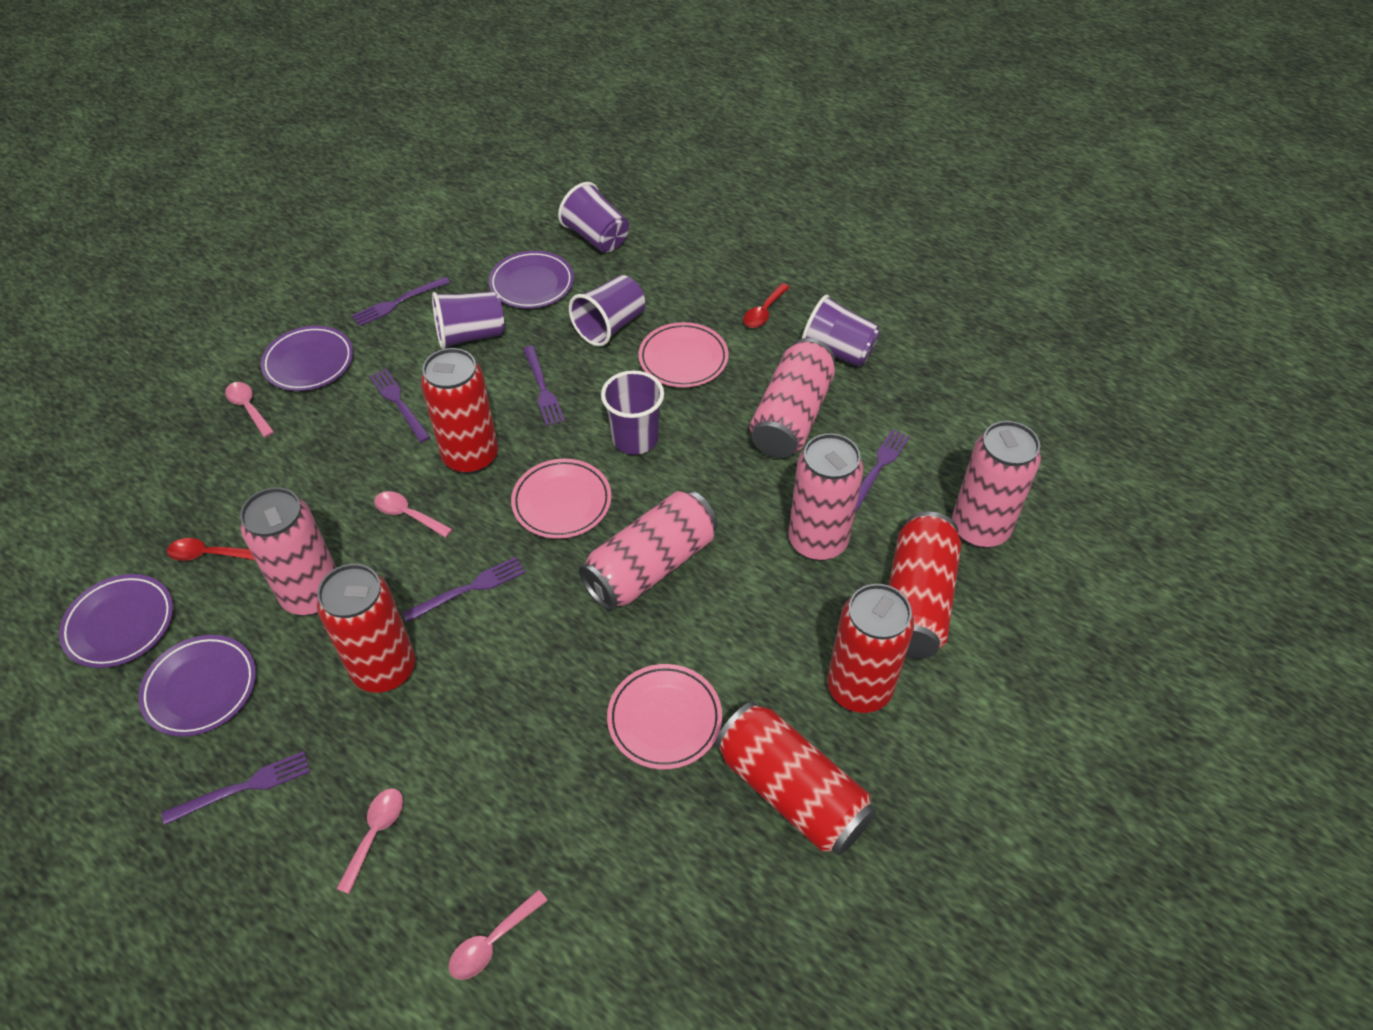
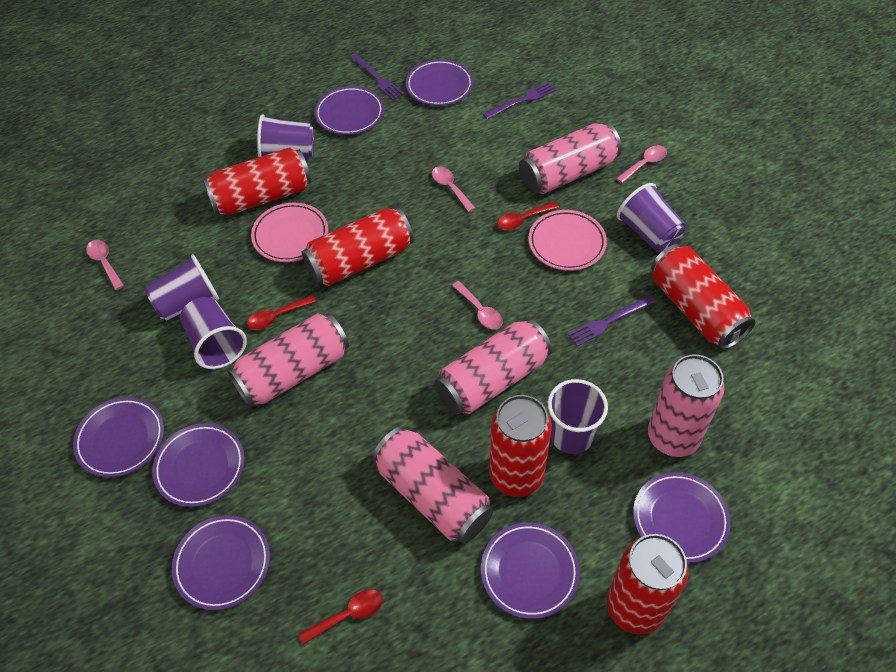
pink plate: 3 -> 2
purple fork: 6 -> 3
purple plate: 4 -> 7
red spoon: 2 -> 3

